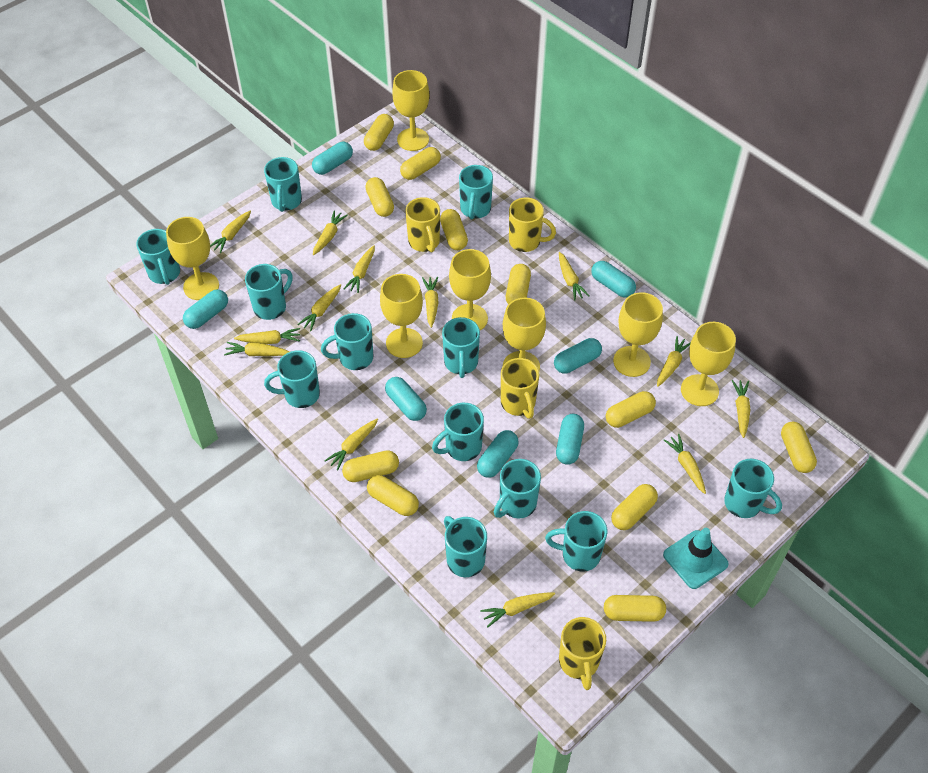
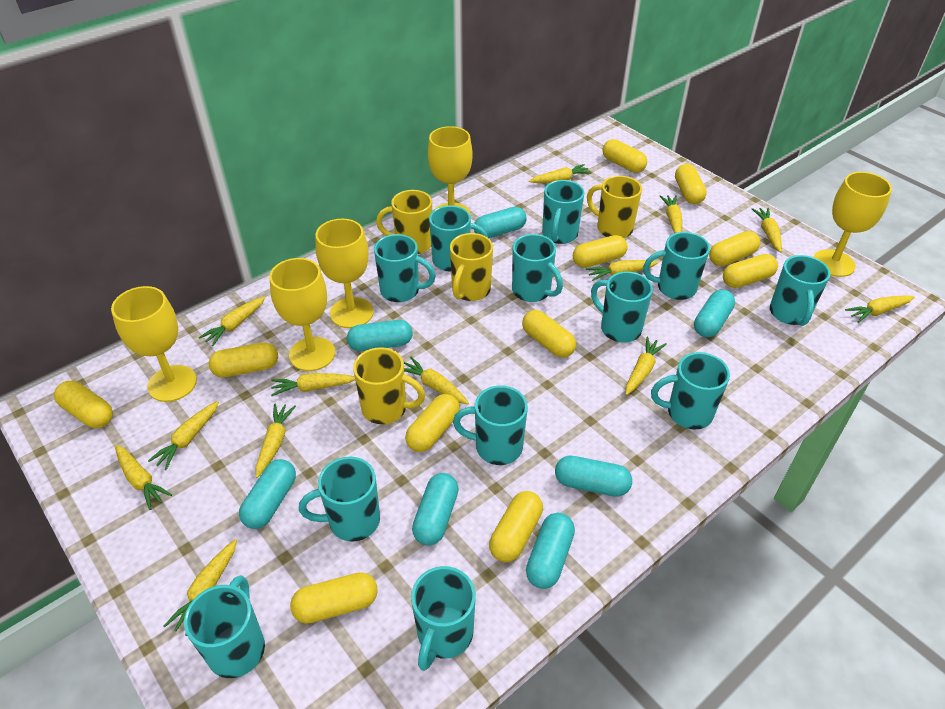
turquoise traffic cone: 1 -> 0
yellow goblet: 7 -> 5

